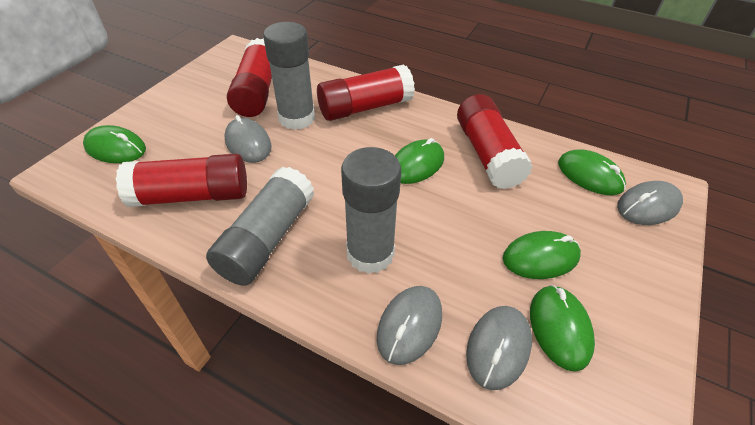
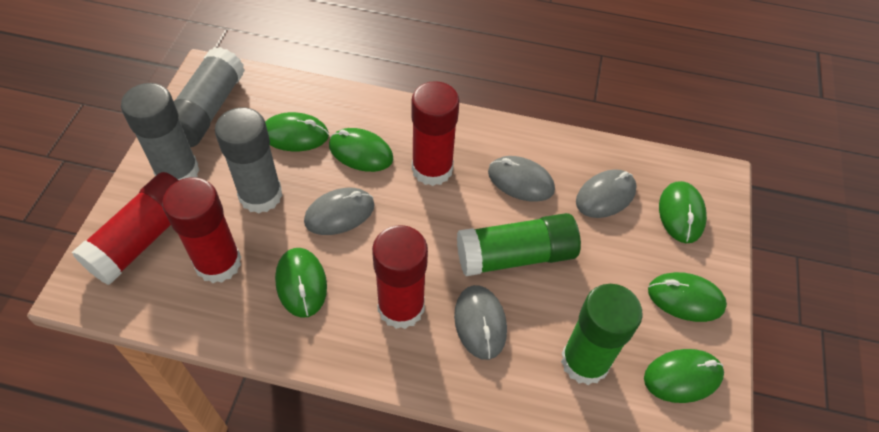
green glue stick: 0 -> 2
green mouse: 5 -> 6

